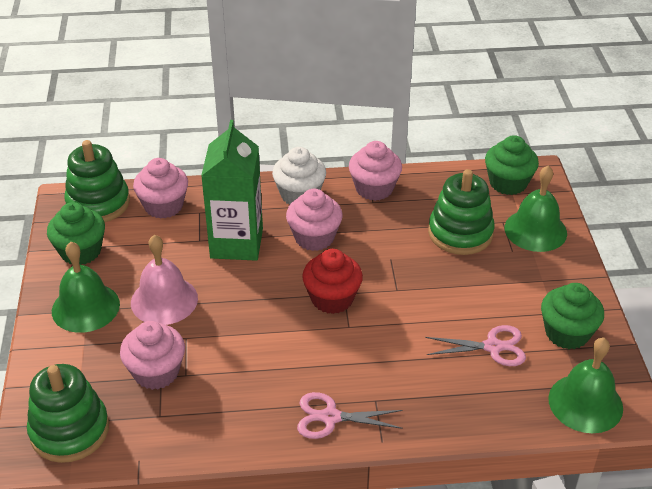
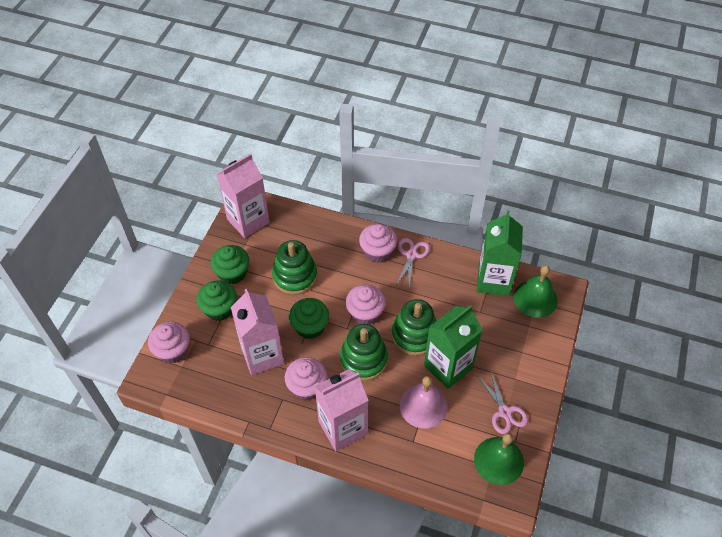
green bell: 3 -> 2
green carton: 1 -> 2
pink carton: 0 -> 3
red cupcake: 1 -> 0
white cupcake: 1 -> 0

